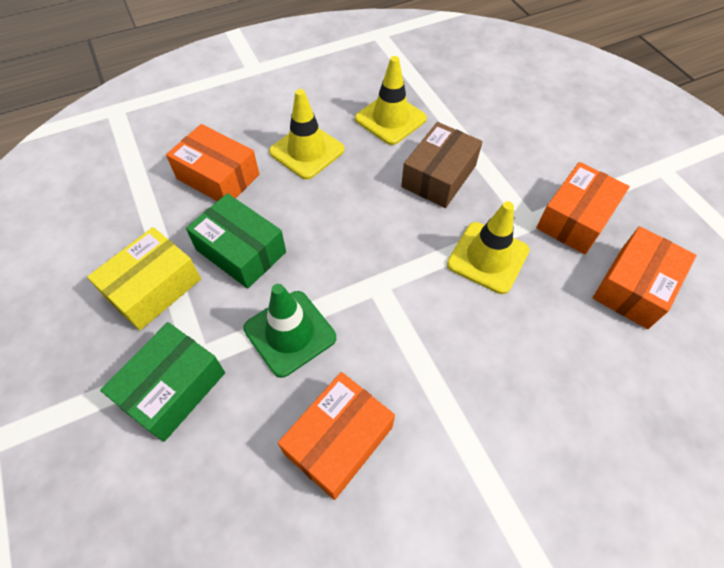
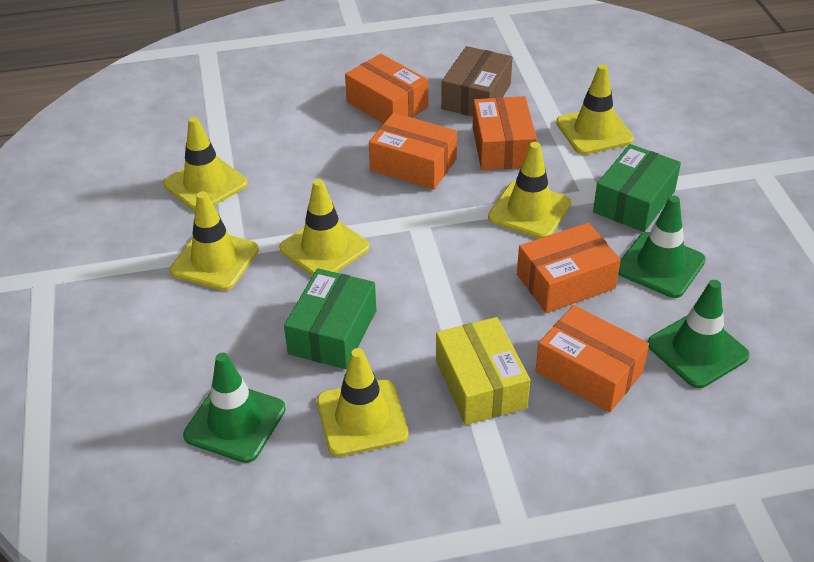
green traffic cone: 1 -> 3
orange box: 4 -> 5
yellow traffic cone: 3 -> 6

